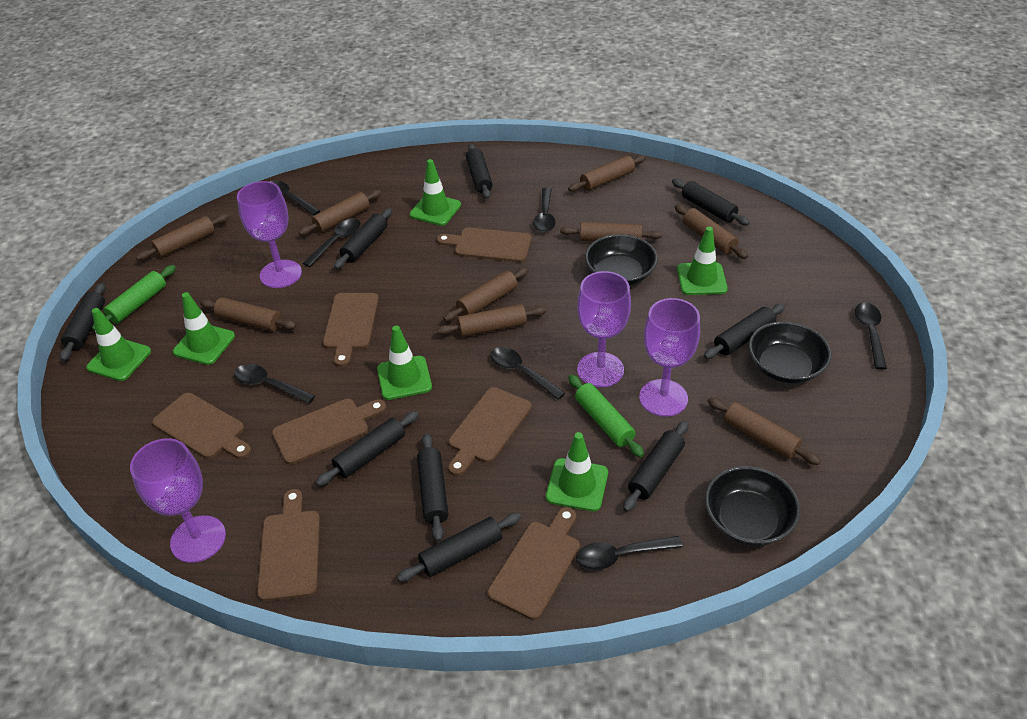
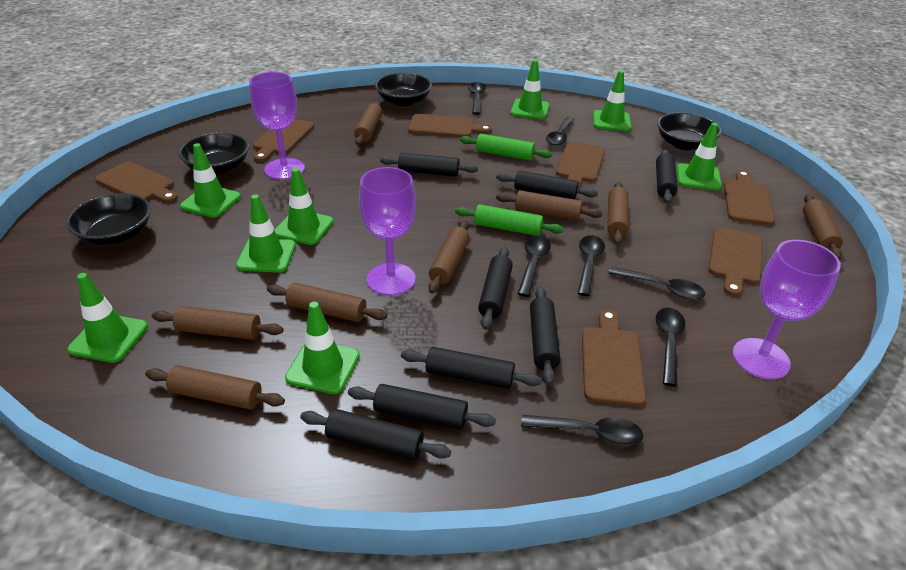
black bowl: 3 -> 4
black rolling pin: 9 -> 8
brown rolling pin: 9 -> 8
green traffic cone: 6 -> 8
purple goblet: 4 -> 3

